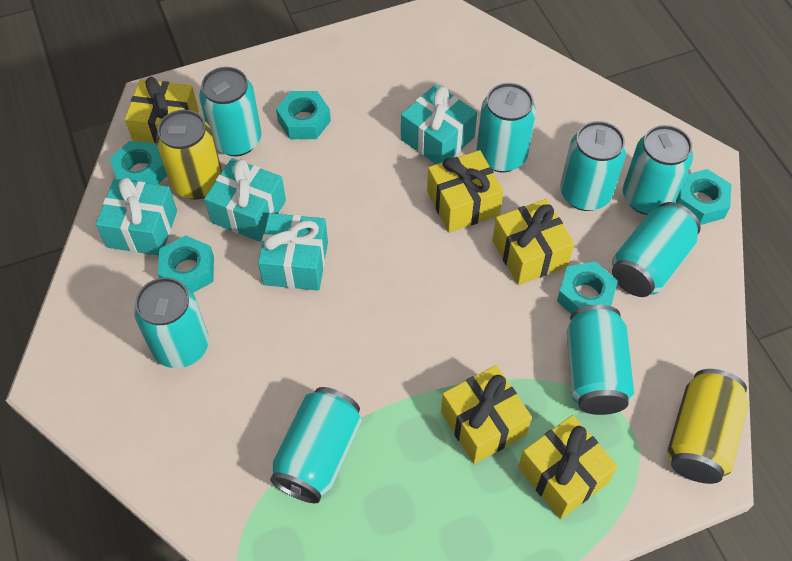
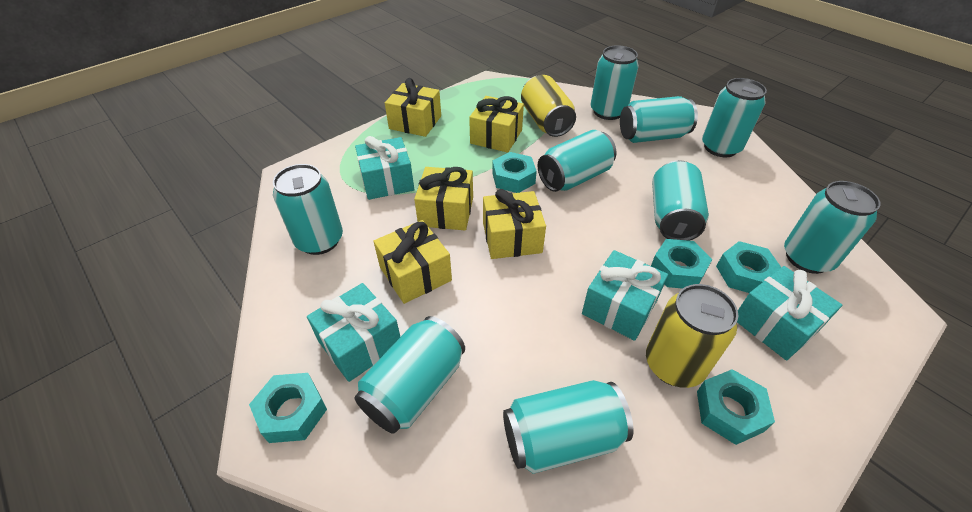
turquoise can: 8 -> 9

